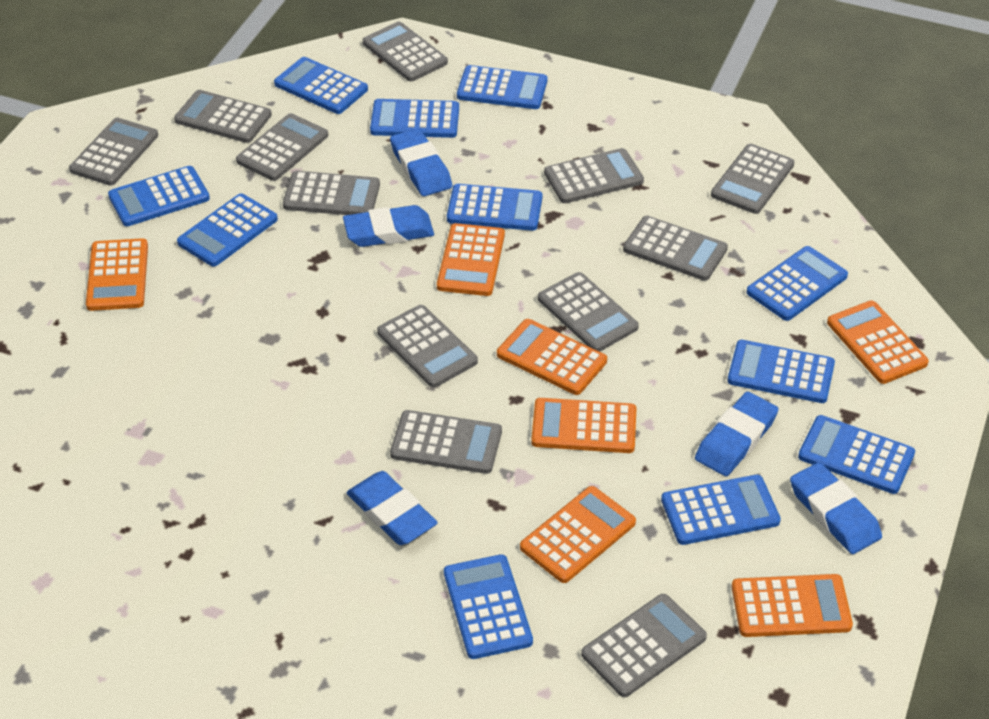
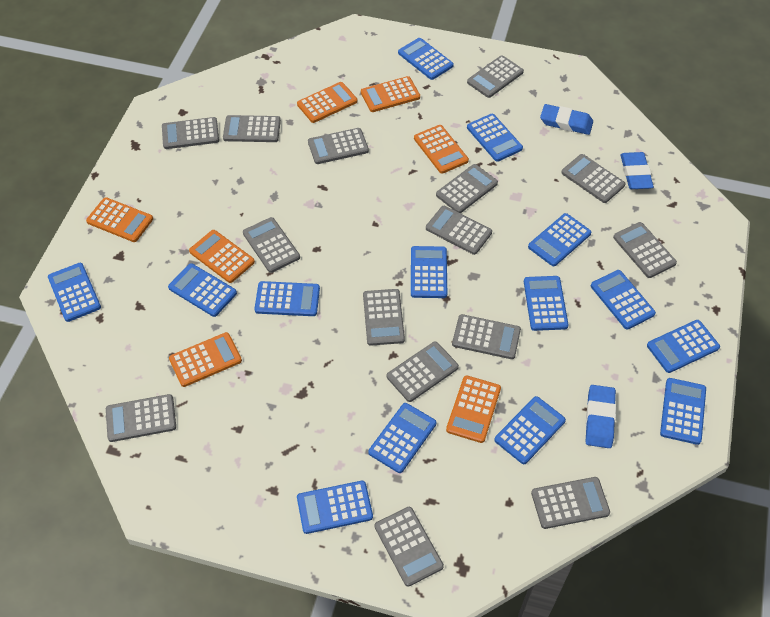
blue calculator: 11 -> 14
blue eraser: 5 -> 3
grey calculator: 12 -> 15

